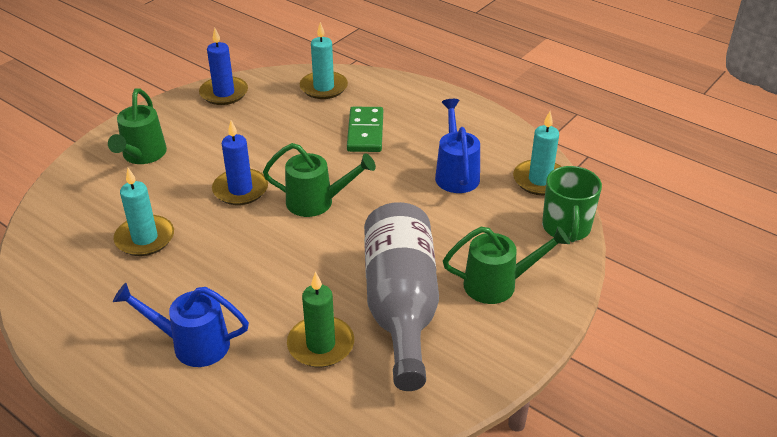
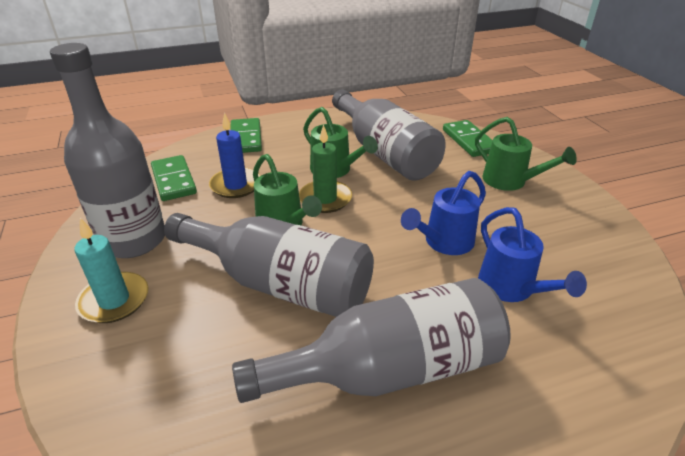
blue candle: 2 -> 1
green domino: 1 -> 3
green mug: 1 -> 0
grey bottle: 1 -> 4
turquoise candle: 3 -> 1

